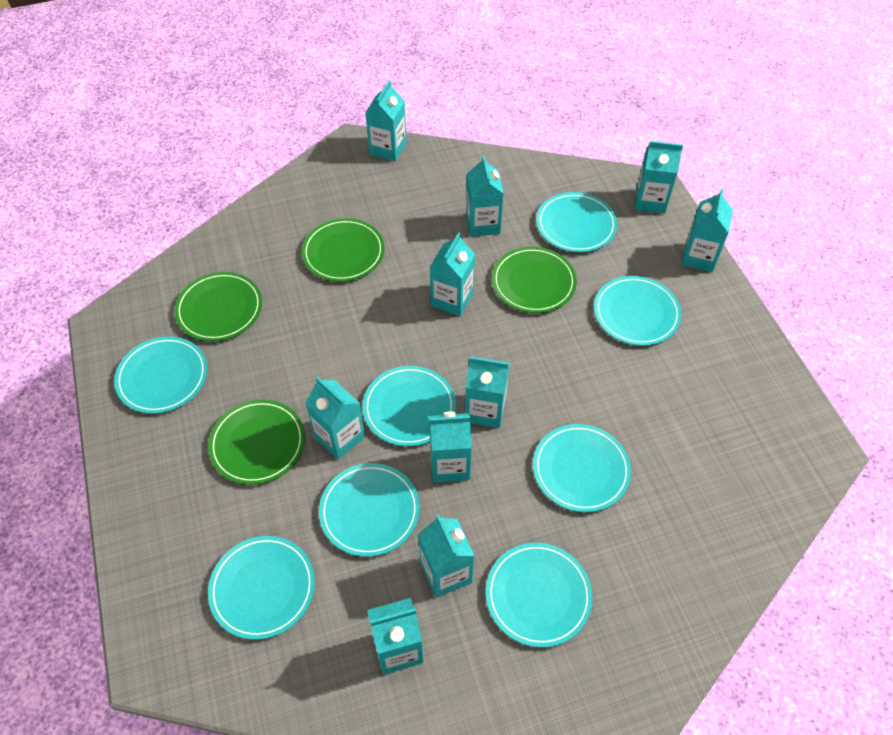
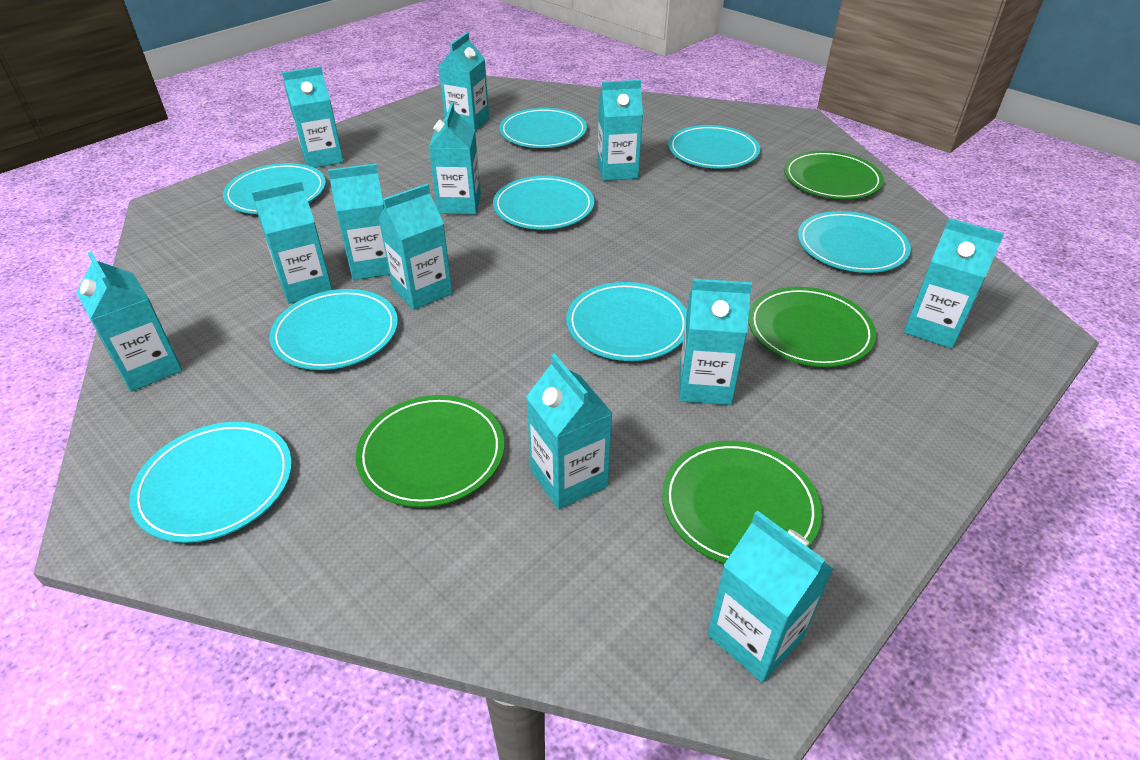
turquoise carton: 10 -> 12

